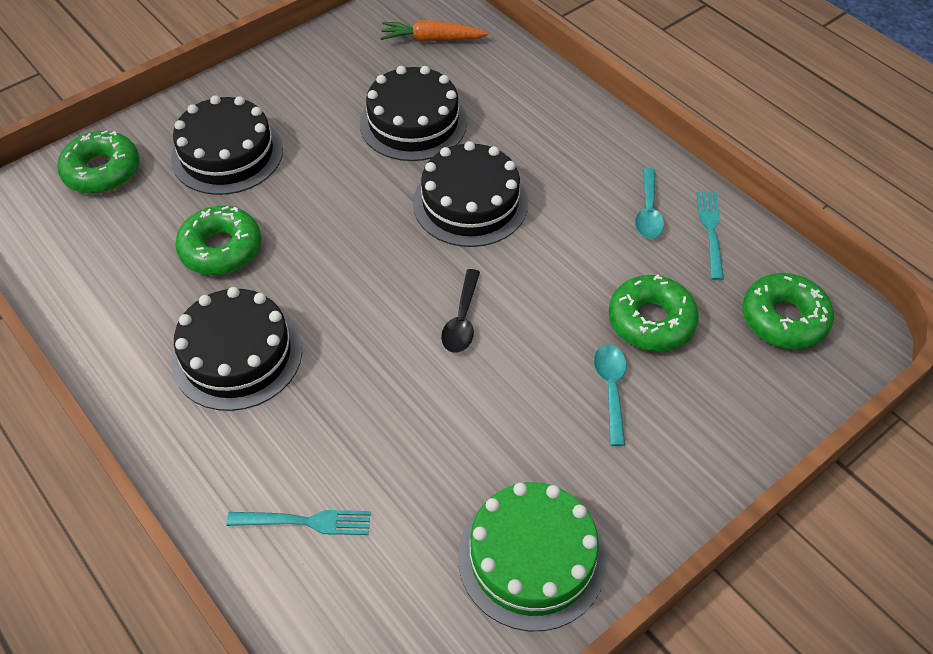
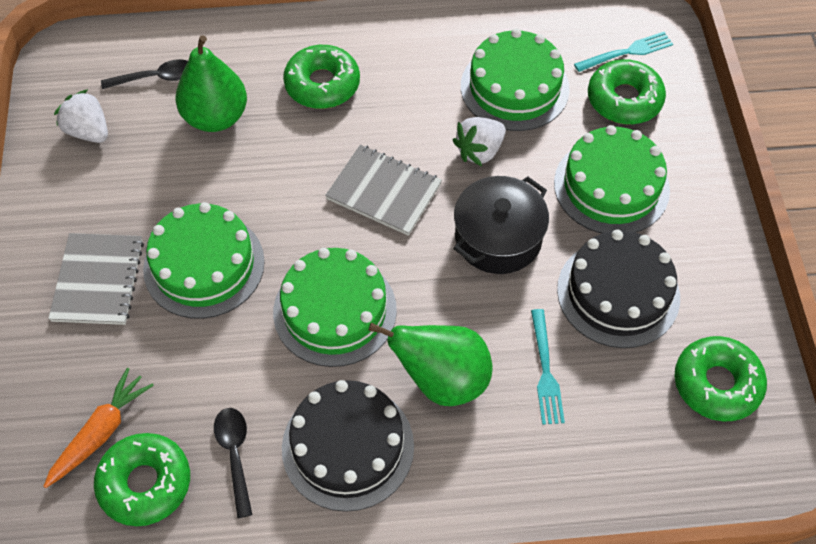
black cake: 4 -> 2
black pot: 0 -> 1
black spoon: 1 -> 2
green cake: 1 -> 4
green pear: 0 -> 2
grey notebook: 0 -> 2
turquoise spoon: 2 -> 0
white strawberry: 0 -> 2

